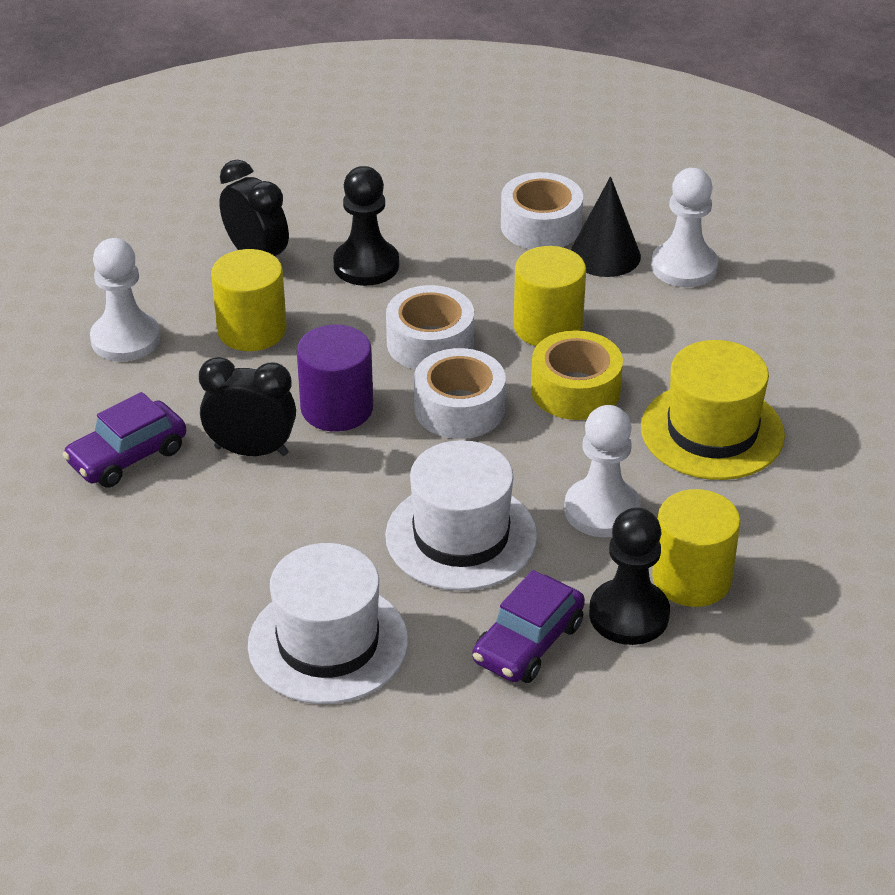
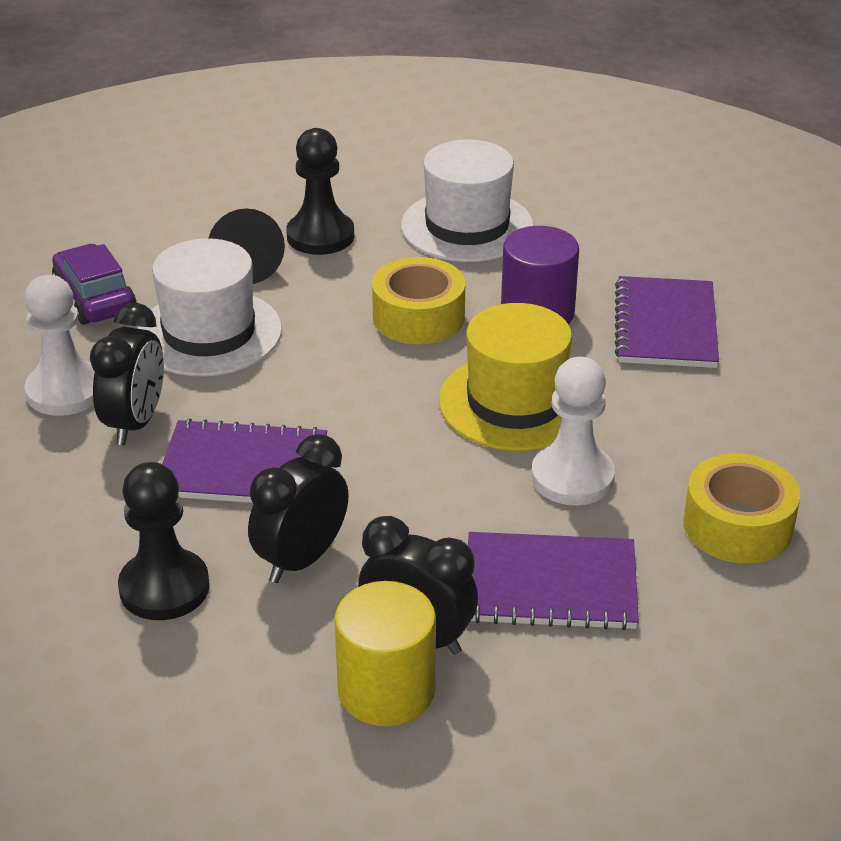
black clock: 2 -> 3
purple car: 2 -> 1
purple notebook: 0 -> 3
white pawn: 3 -> 2
white tape: 3 -> 0
yellow cylinder: 3 -> 1
yellow tape: 1 -> 2

